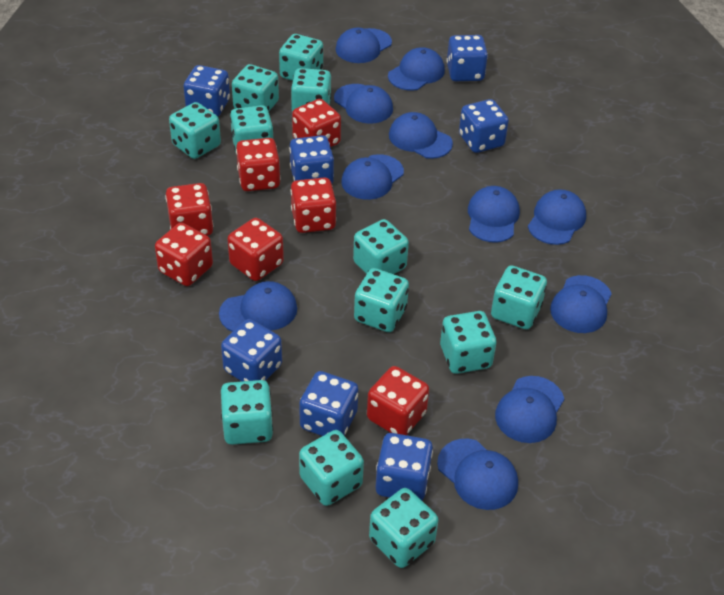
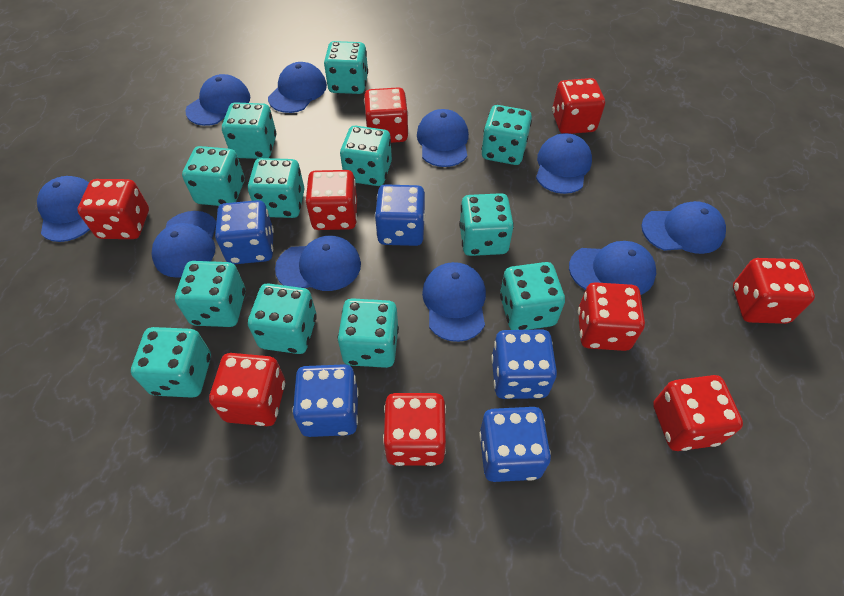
blue cap: 11 -> 10
blue dice: 7 -> 5
red dice: 7 -> 9

